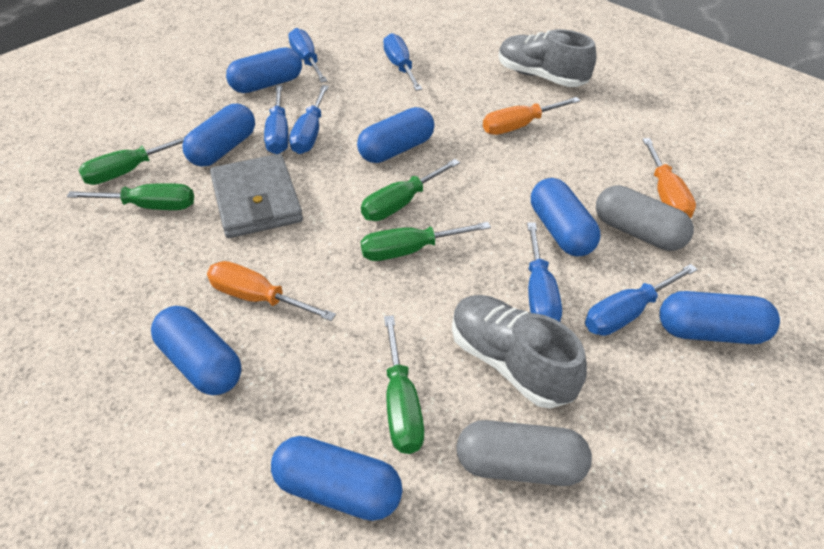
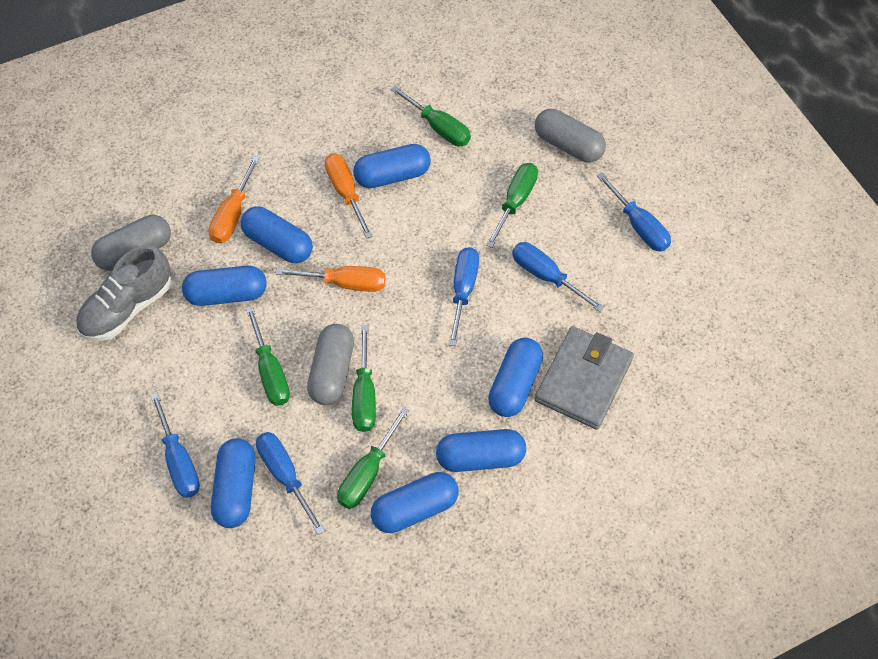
blue screwdriver: 6 -> 5
grey capsule: 2 -> 3
grey shoe: 2 -> 1

